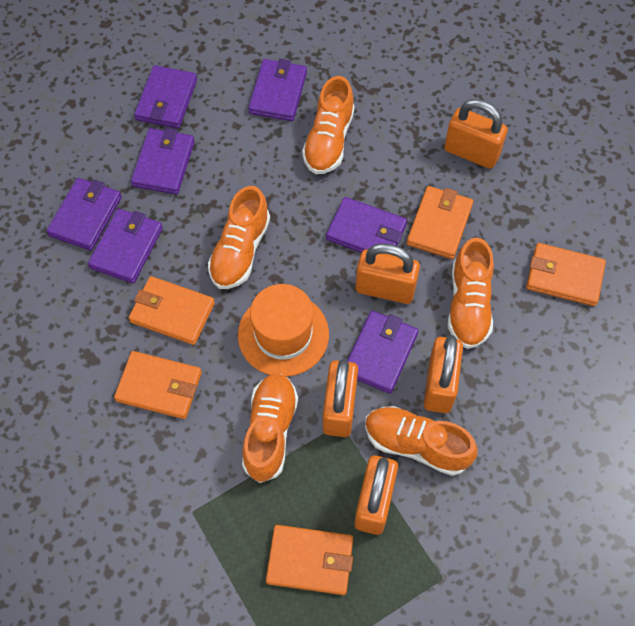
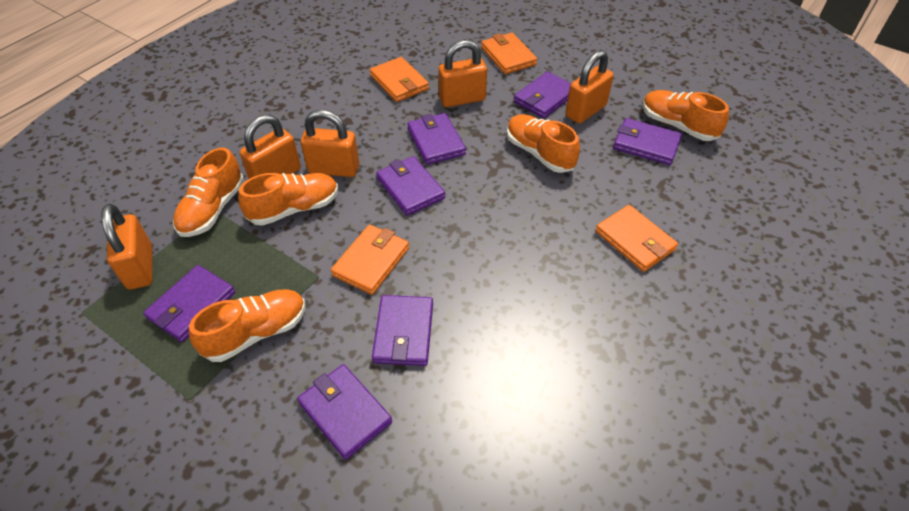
orange hat: 1 -> 0
orange wallet: 5 -> 4

